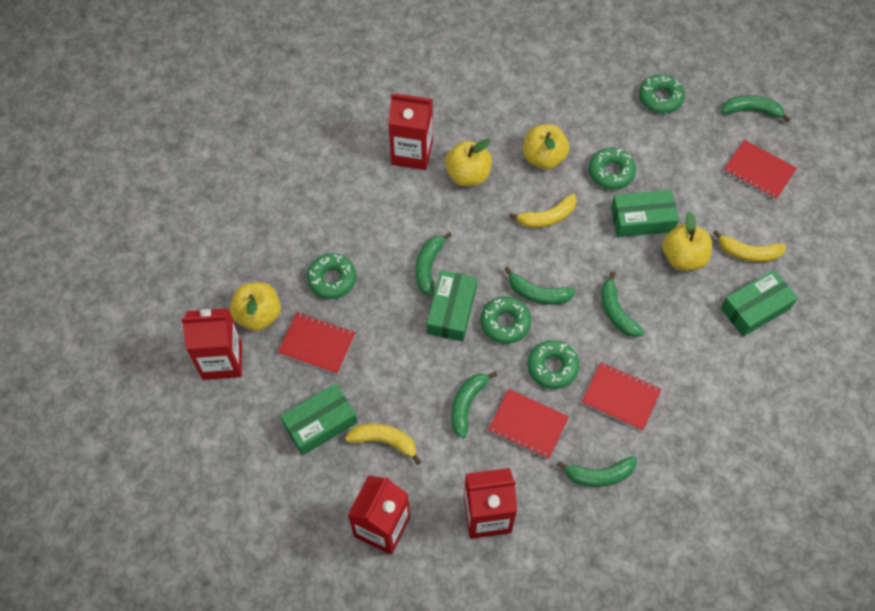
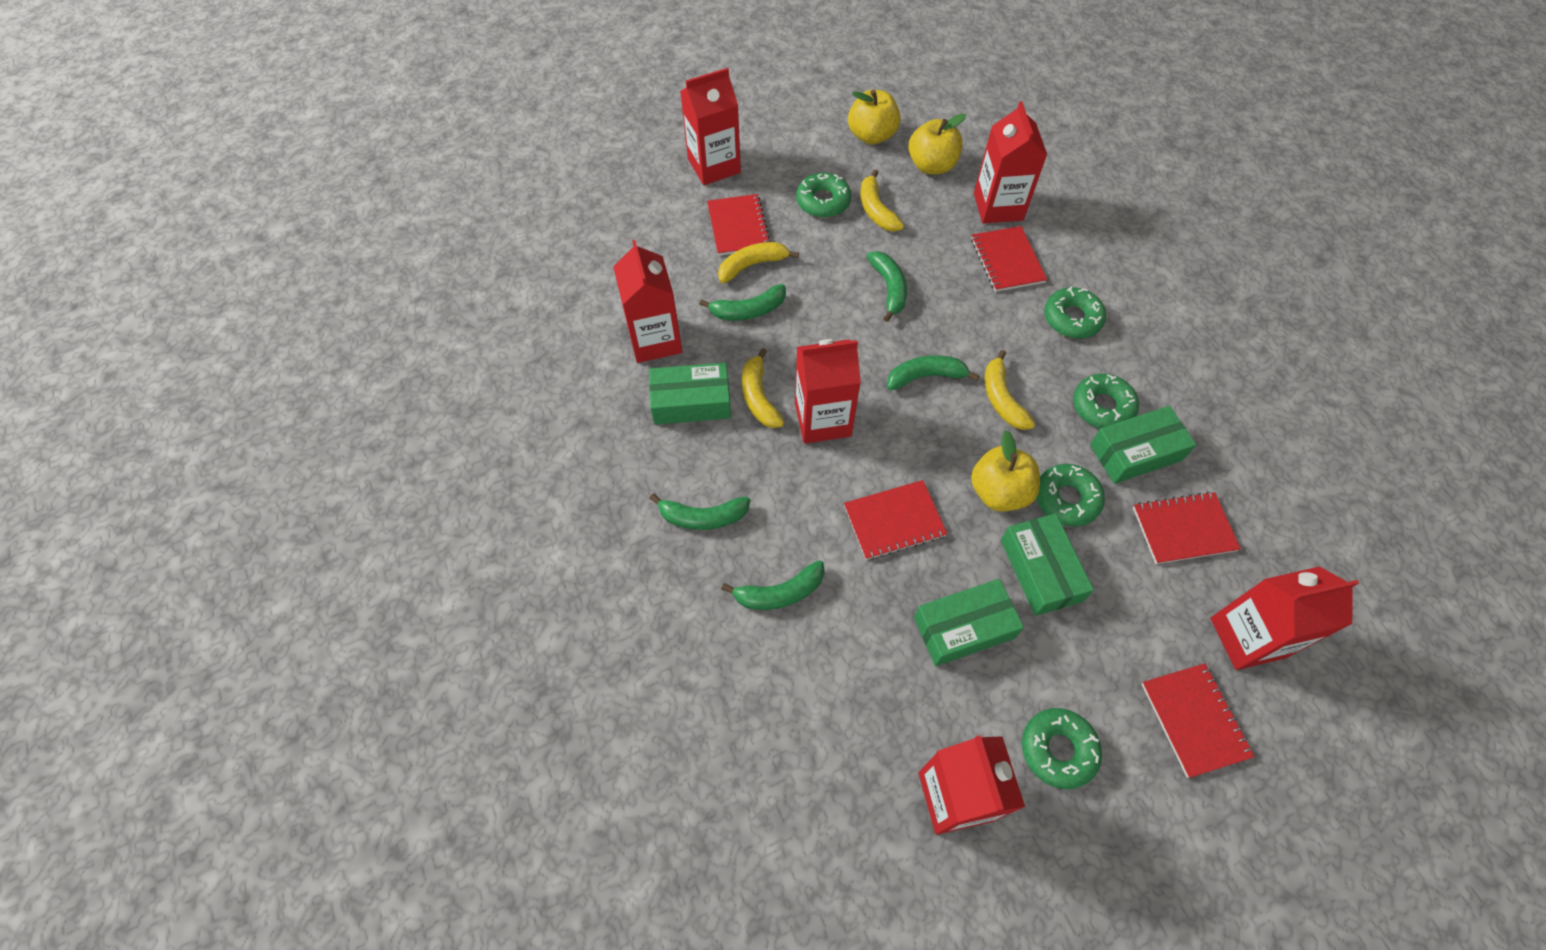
green banana: 6 -> 5
red carton: 4 -> 6
red notebook: 4 -> 5
yellow apple: 4 -> 3
yellow banana: 3 -> 4

